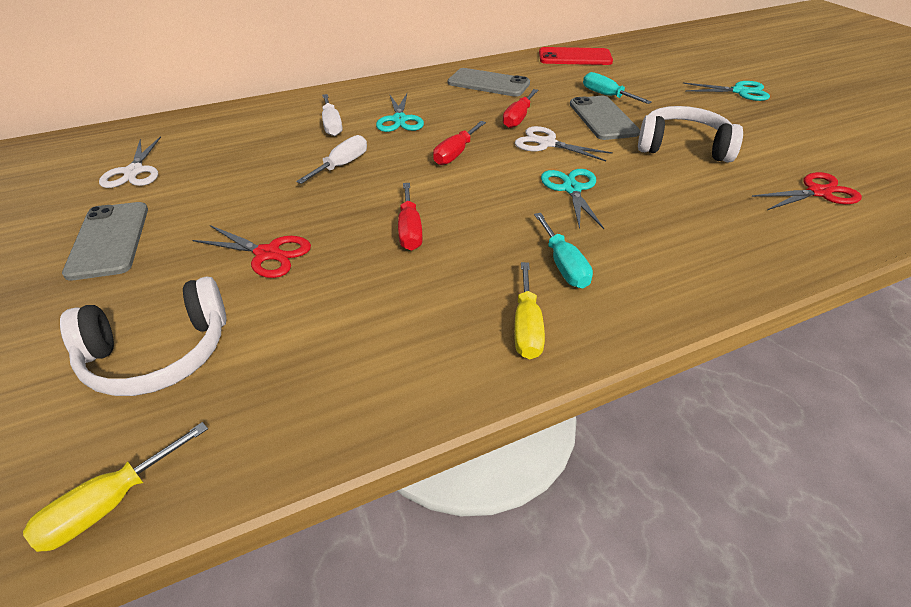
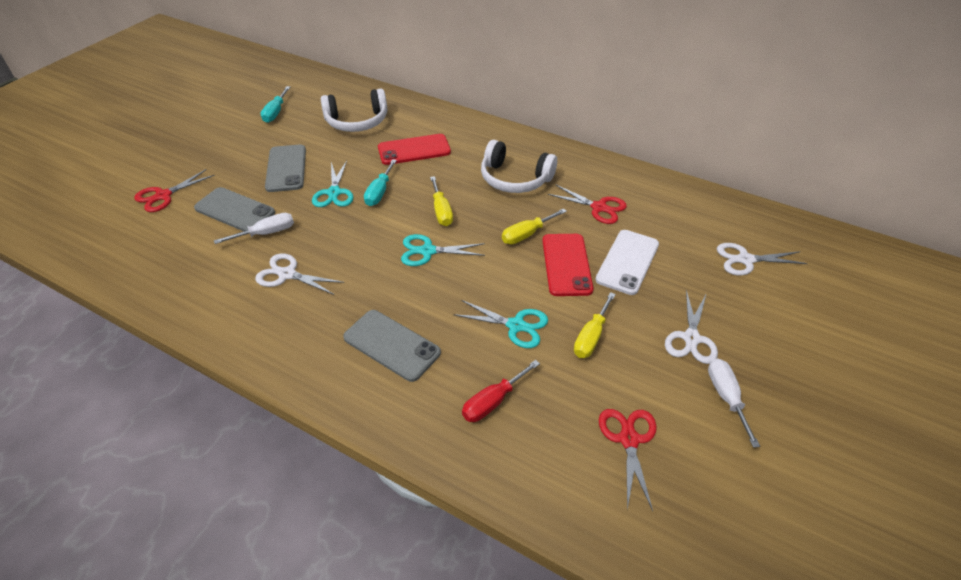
red phone: 1 -> 2
red scissors: 2 -> 3
red screwdriver: 3 -> 1
white phone: 0 -> 1
white scissors: 2 -> 3
yellow screwdriver: 2 -> 3

